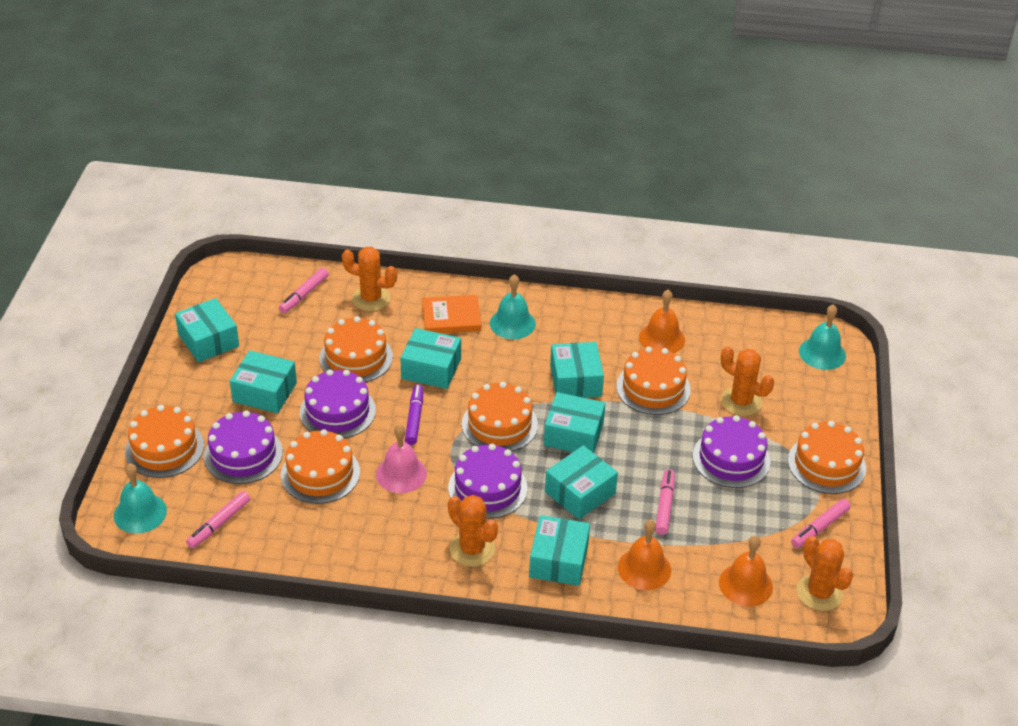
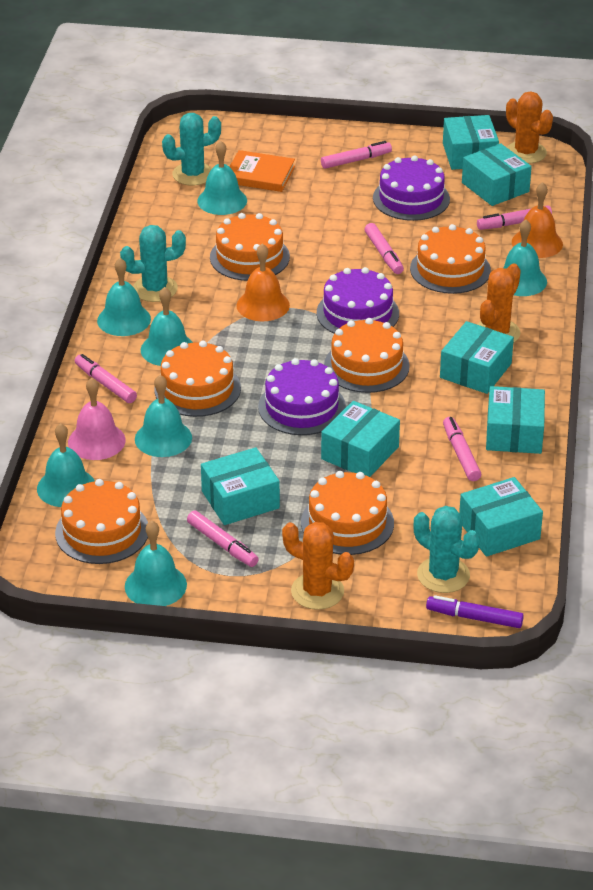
orange bell: 3 -> 2
orange cactus: 4 -> 3
pink marker: 4 -> 6
purple cake: 4 -> 3
turquoise bell: 3 -> 7
turquoise cactus: 0 -> 3

